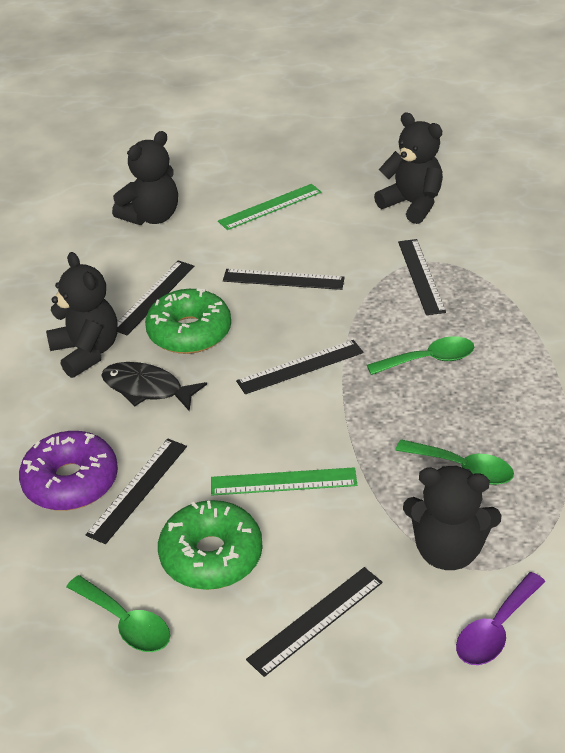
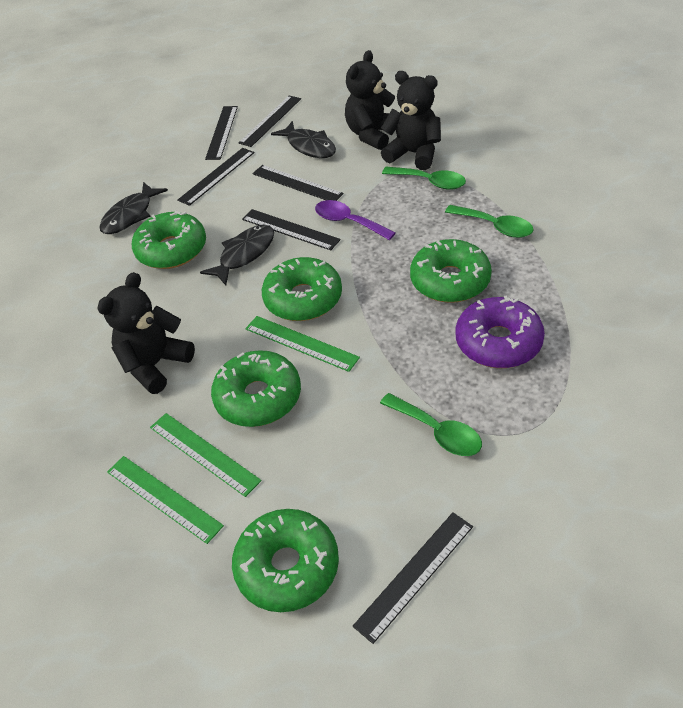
black fish: 1 -> 3
black teddy bear: 4 -> 3
green donut: 2 -> 5
green ruler: 2 -> 3

